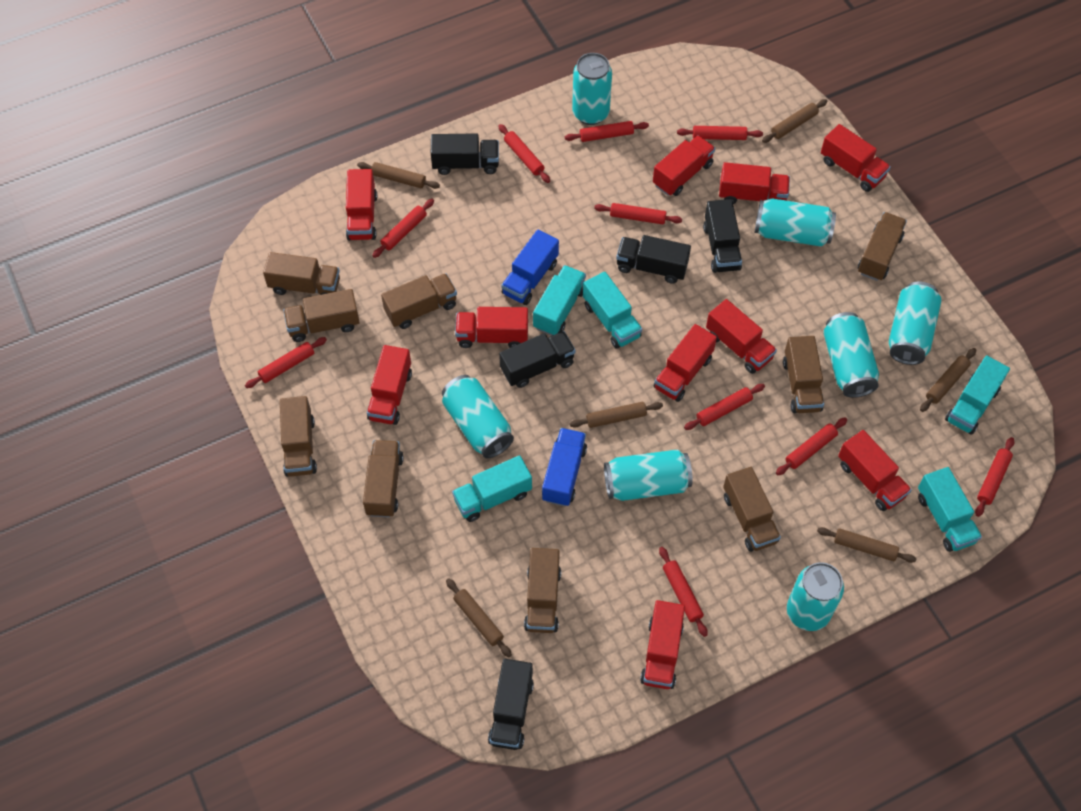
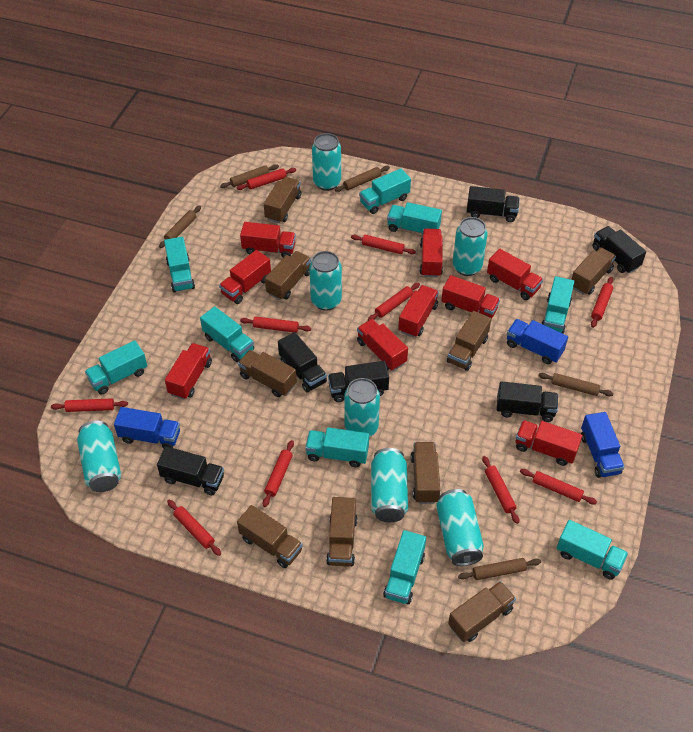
black truck: 5 -> 6
blue truck: 2 -> 3
brown rolling pin: 6 -> 5
red truck: 10 -> 9
turquoise truck: 5 -> 9

